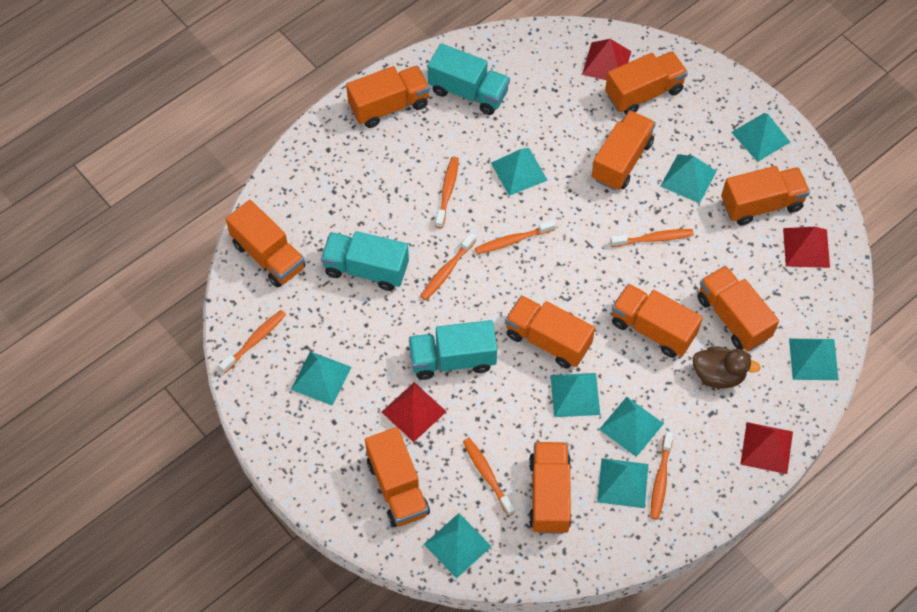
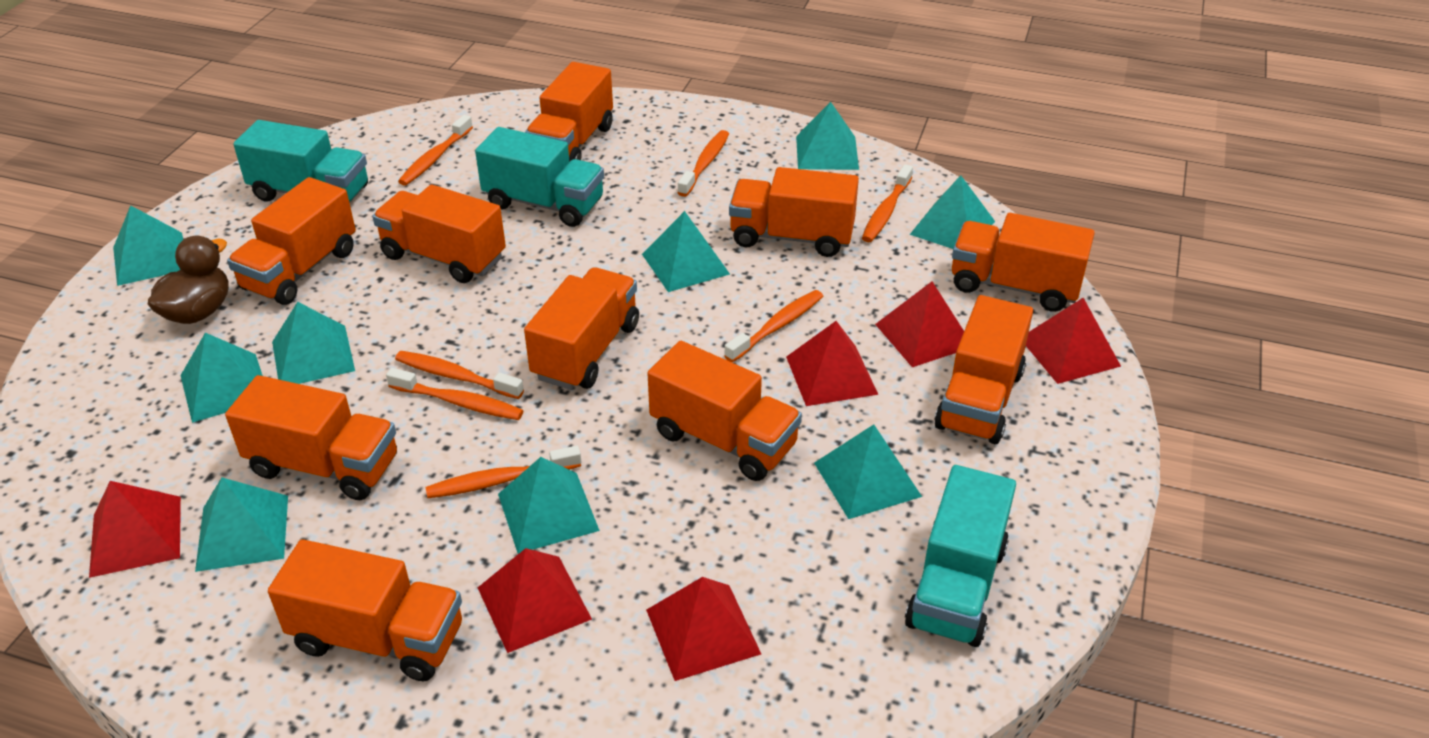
red pyramid: 4 -> 6

